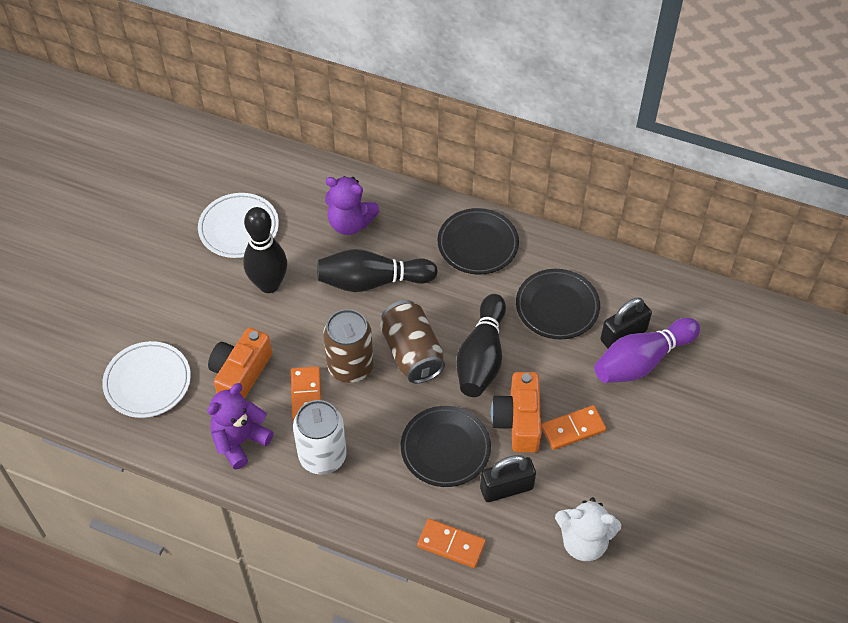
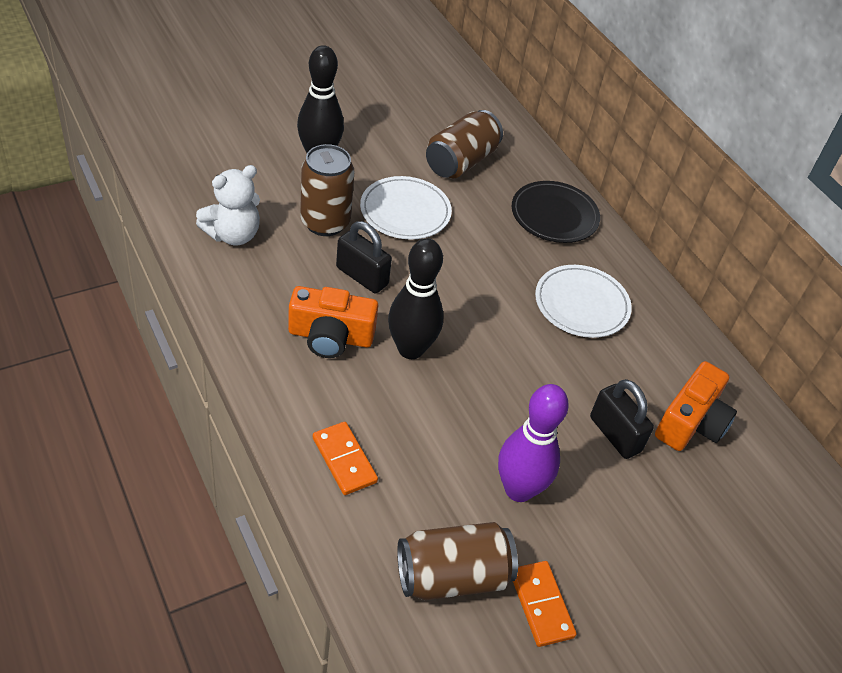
black bowling pin: 3 -> 2
black plate: 3 -> 1
brown can: 2 -> 3
orange domino: 3 -> 2
purple teddy bear: 2 -> 0
white can: 1 -> 0

